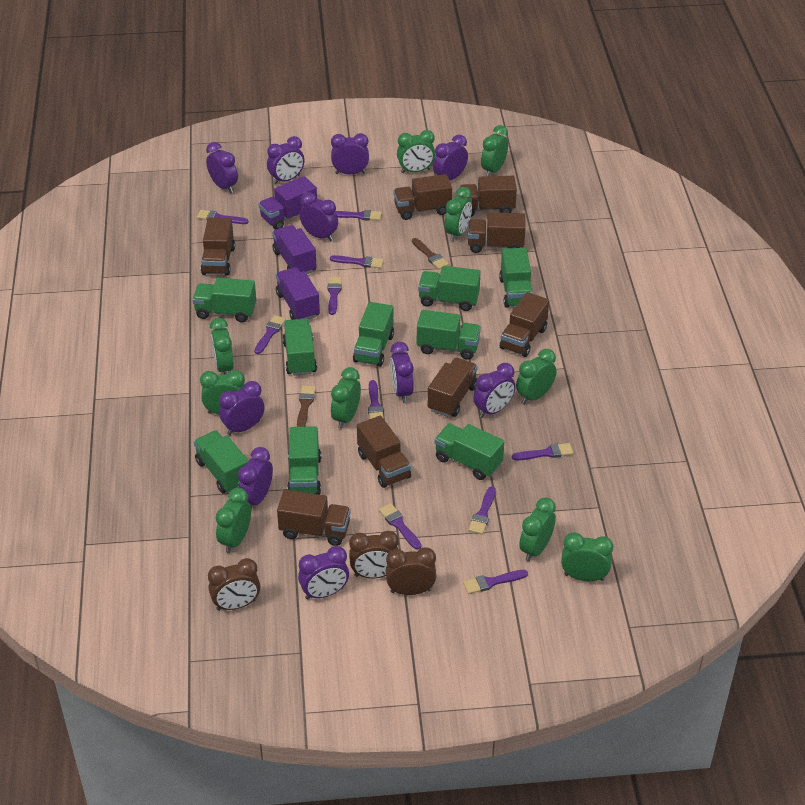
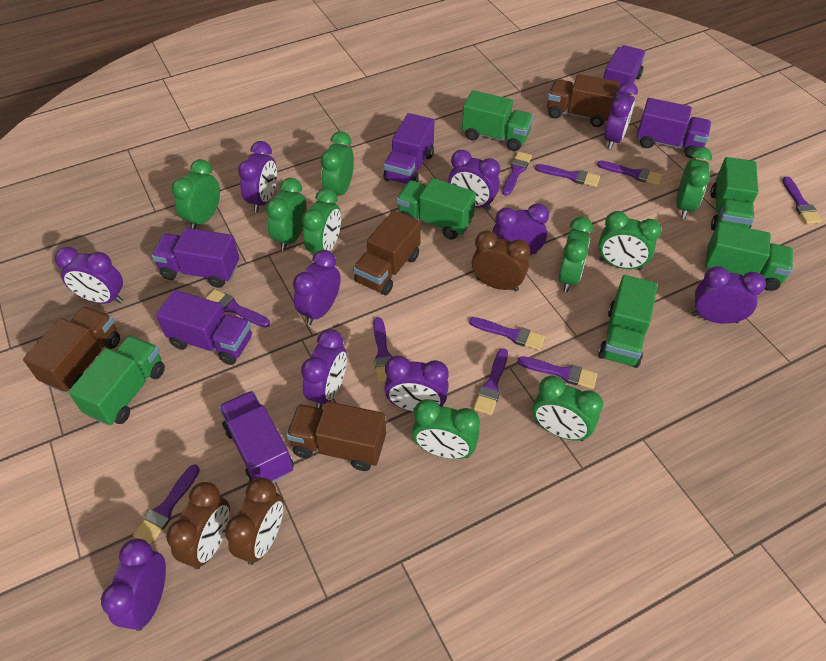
brown brush: 2 -> 0
brown truck: 8 -> 4
green clock: 10 -> 9
green truck: 9 -> 6
purple truck: 3 -> 6

